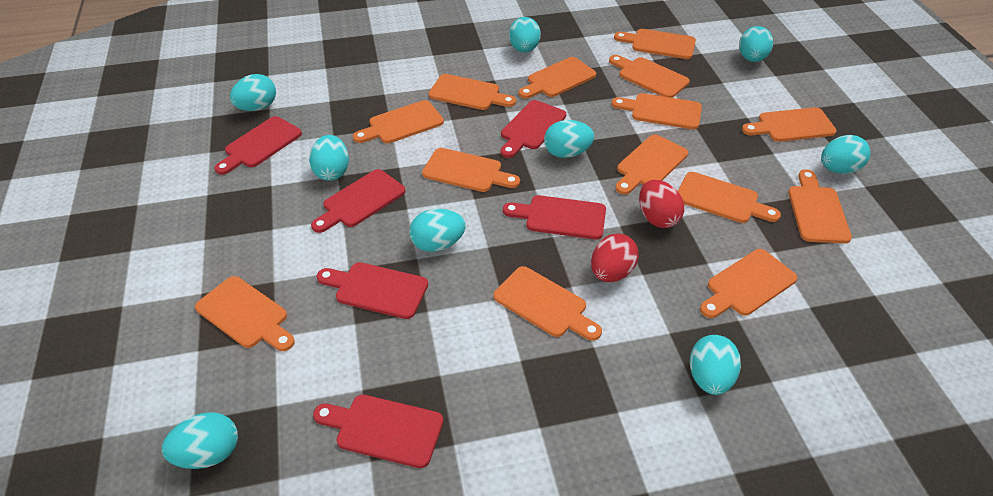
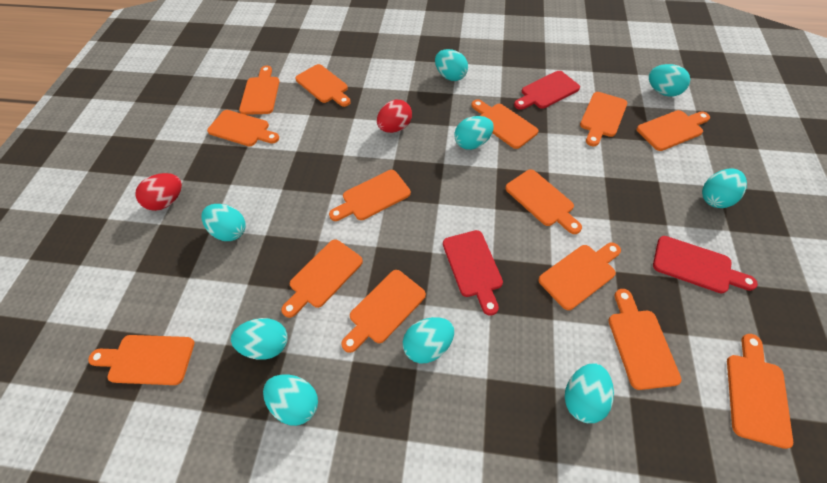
red cutting board: 6 -> 3

